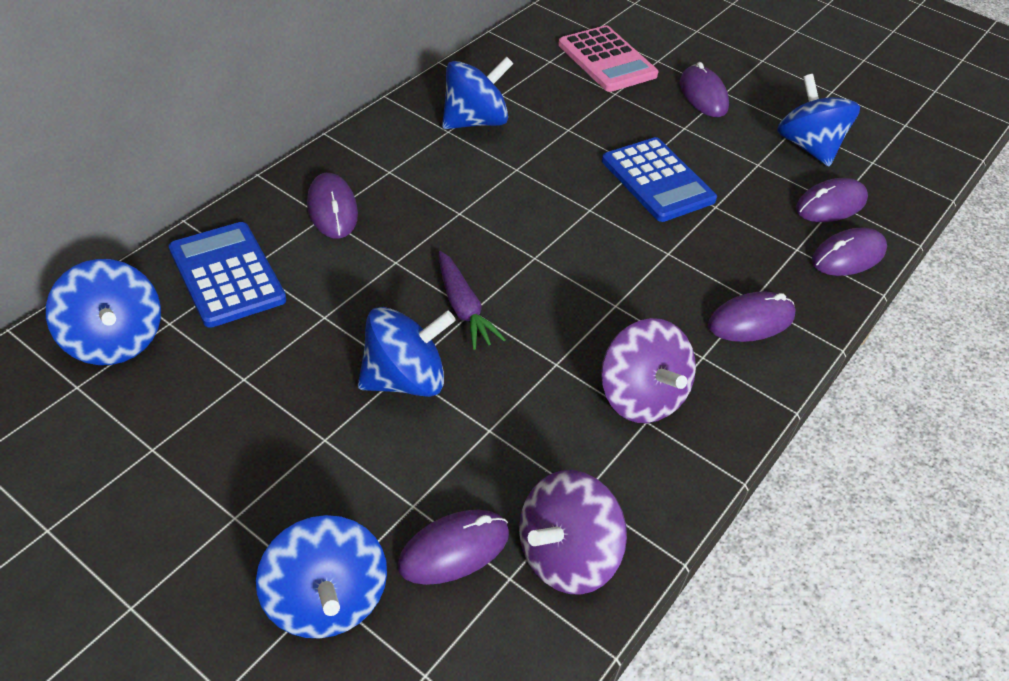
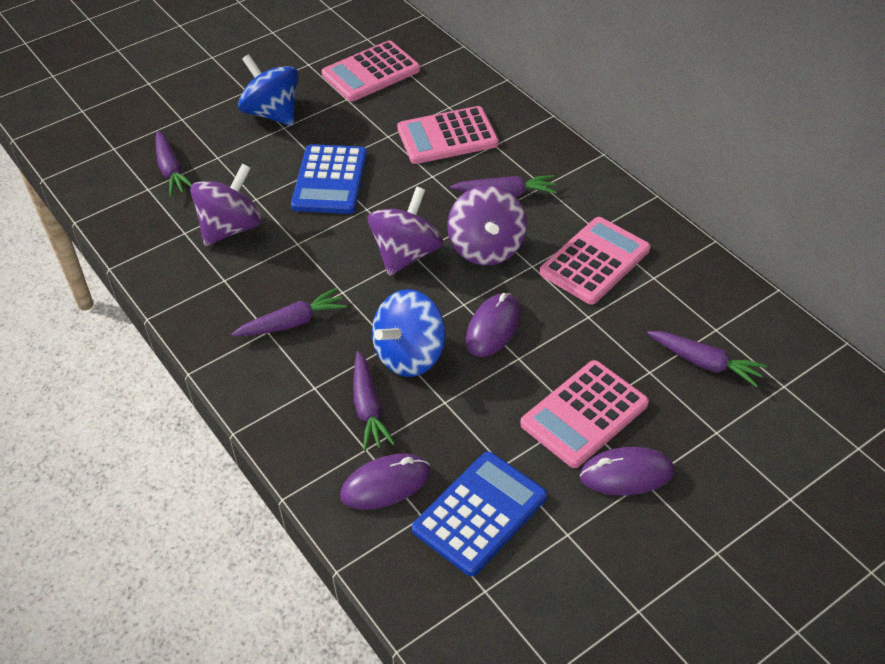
blue spinning top: 5 -> 2
pink calculator: 1 -> 4
purple carrot: 1 -> 5
purple mouse: 6 -> 3
purple spinning top: 2 -> 3

